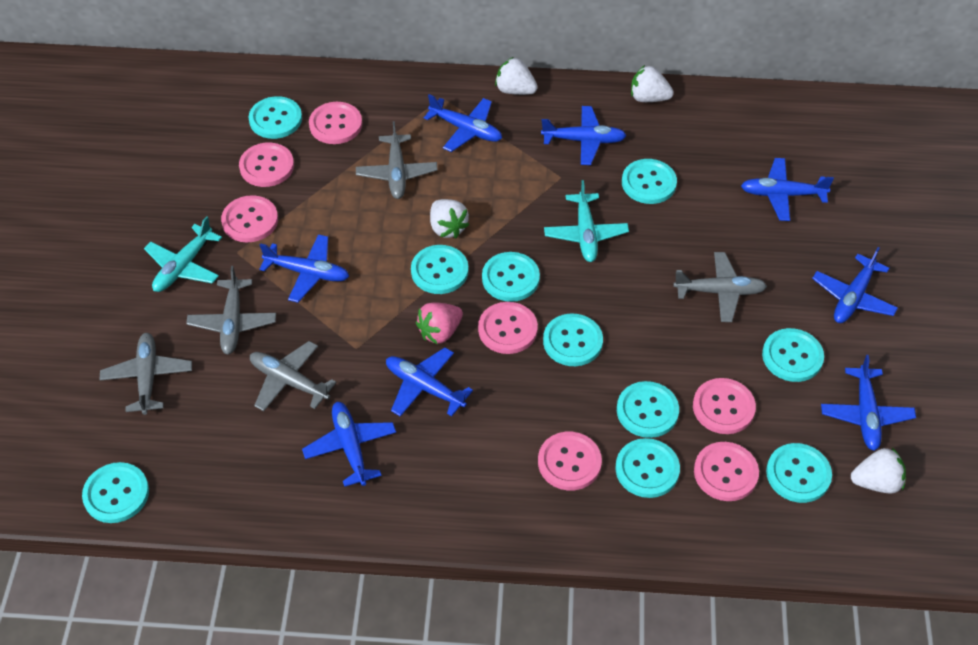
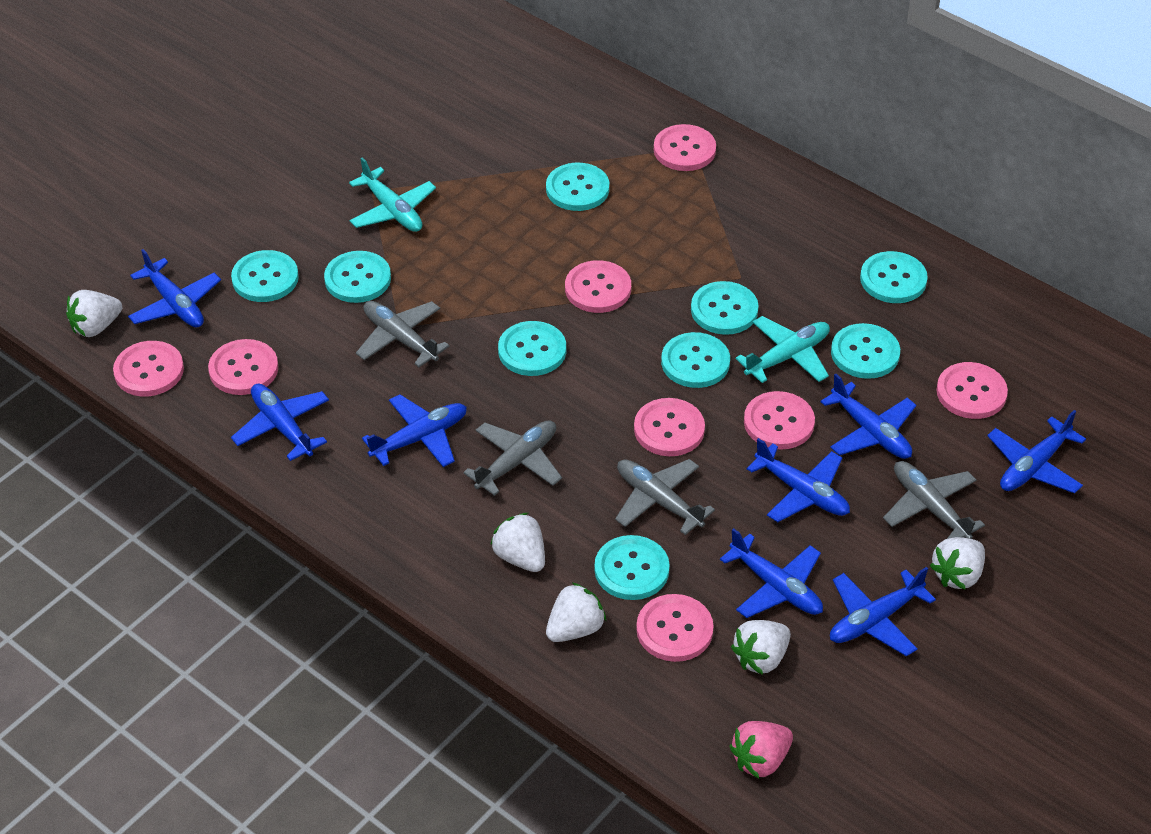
grey plane: 5 -> 4
pink button: 7 -> 8
turquoise button: 10 -> 9
white strawberry: 4 -> 5

